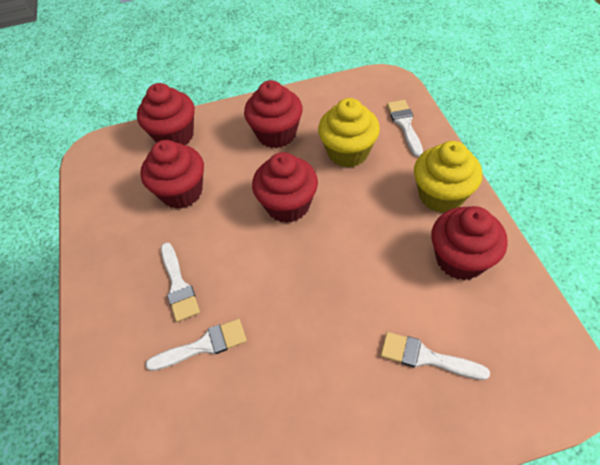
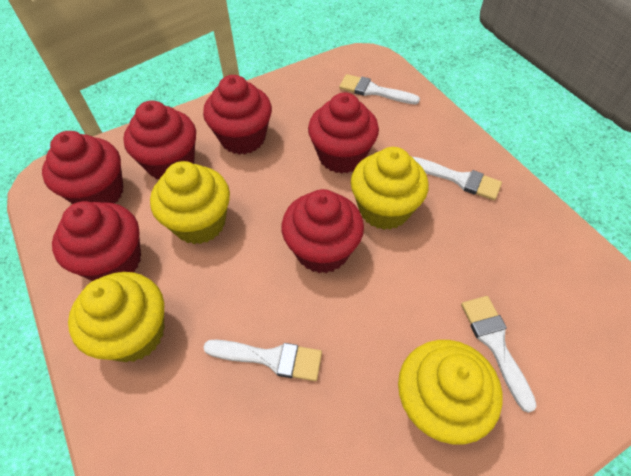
red cupcake: 5 -> 6
yellow cupcake: 2 -> 4

